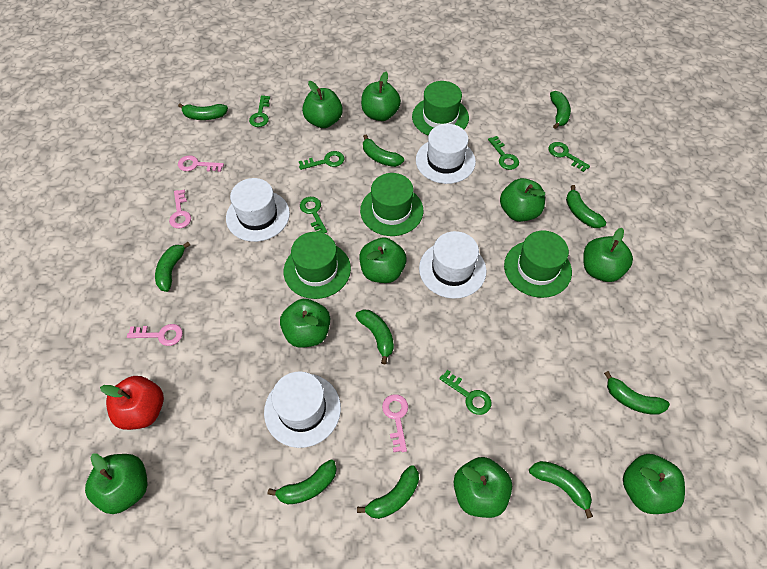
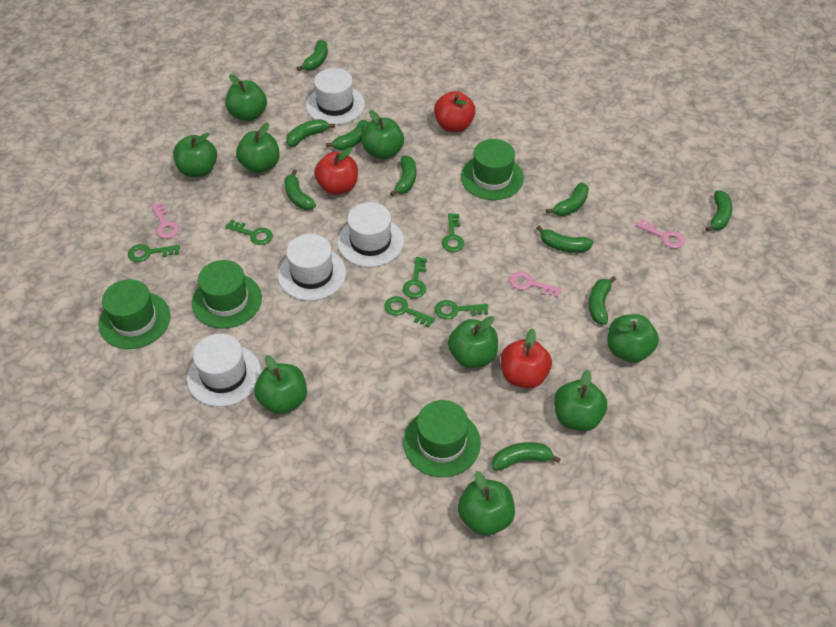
pink key: 4 -> 3
red apple: 1 -> 3

